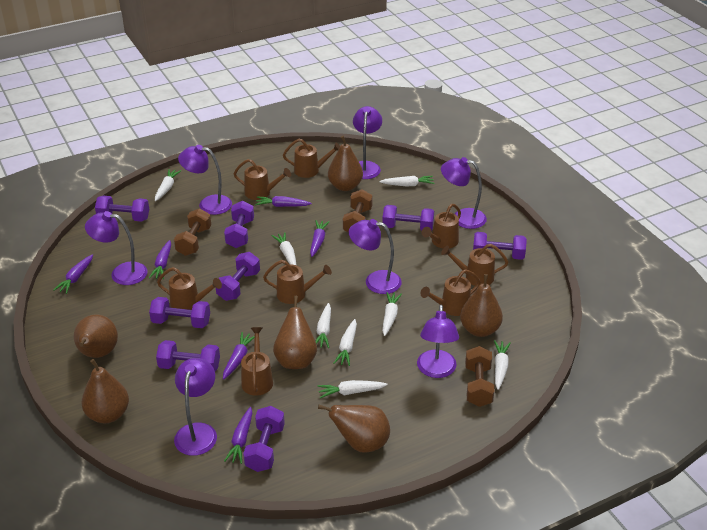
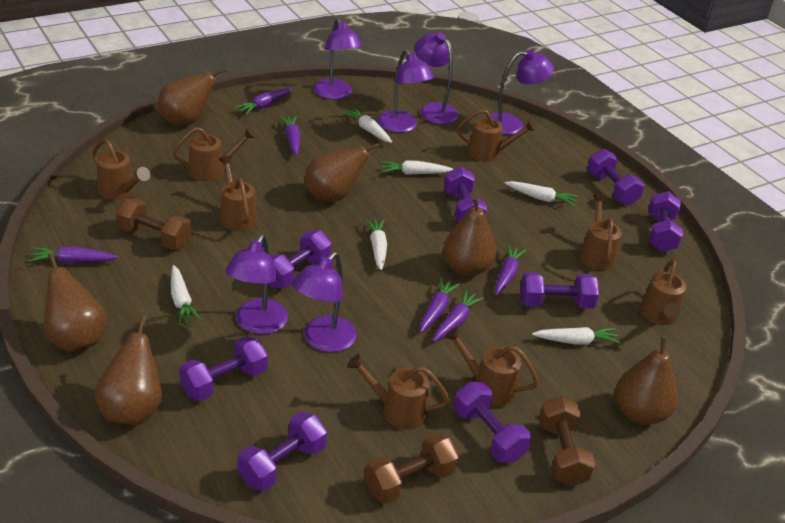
purple lamp: 7 -> 6
white carrot: 8 -> 6

